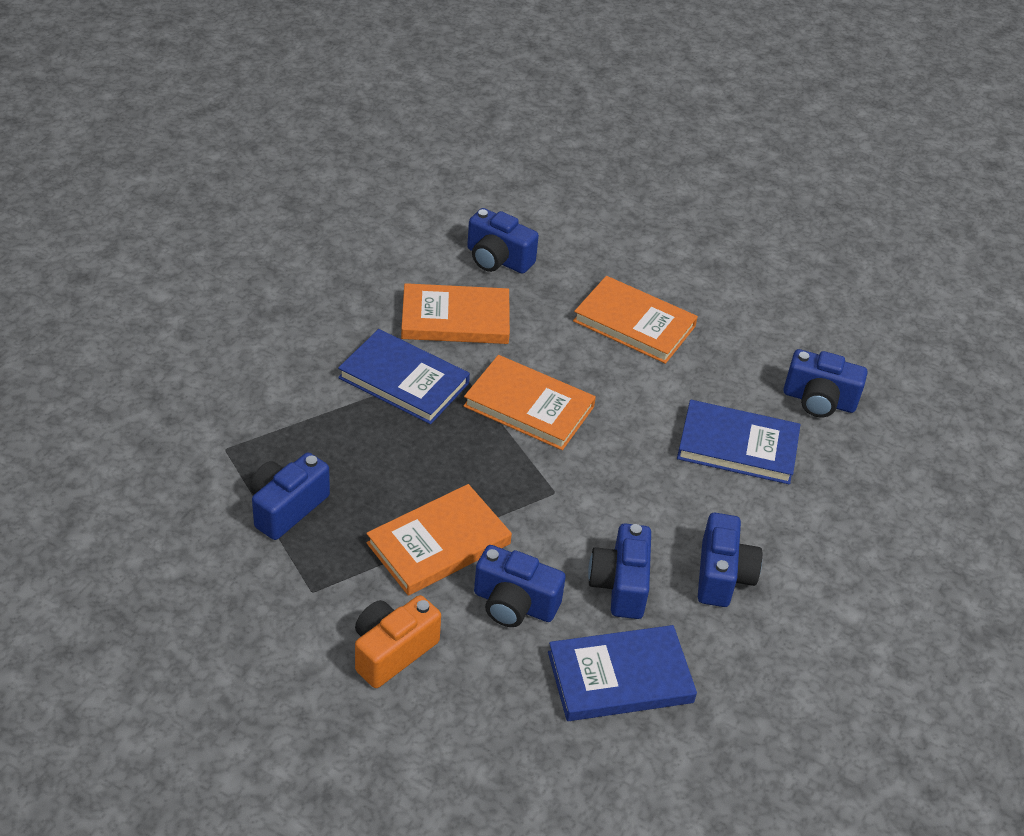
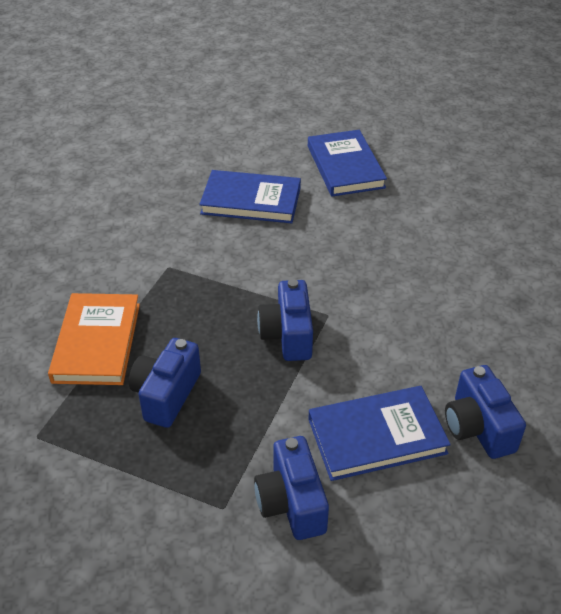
blue camera: 6 -> 4
orange book: 4 -> 1
orange camera: 1 -> 0

